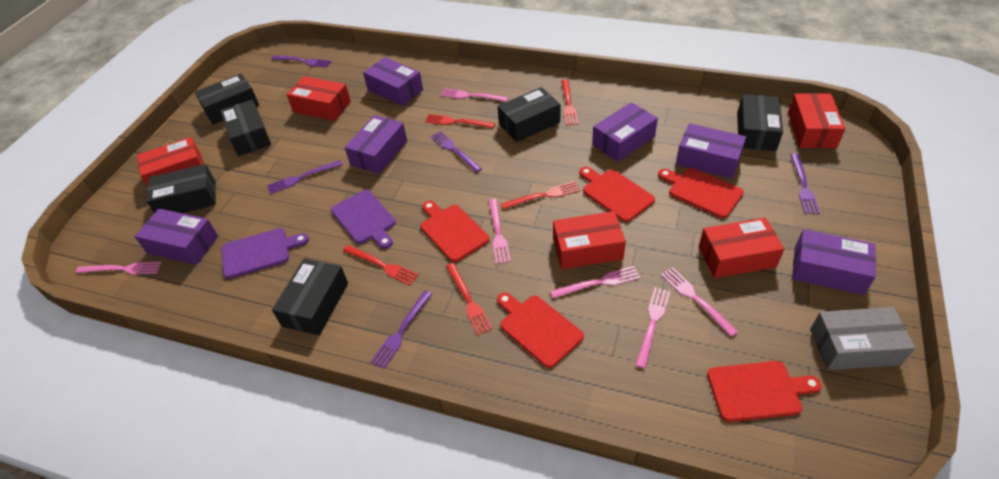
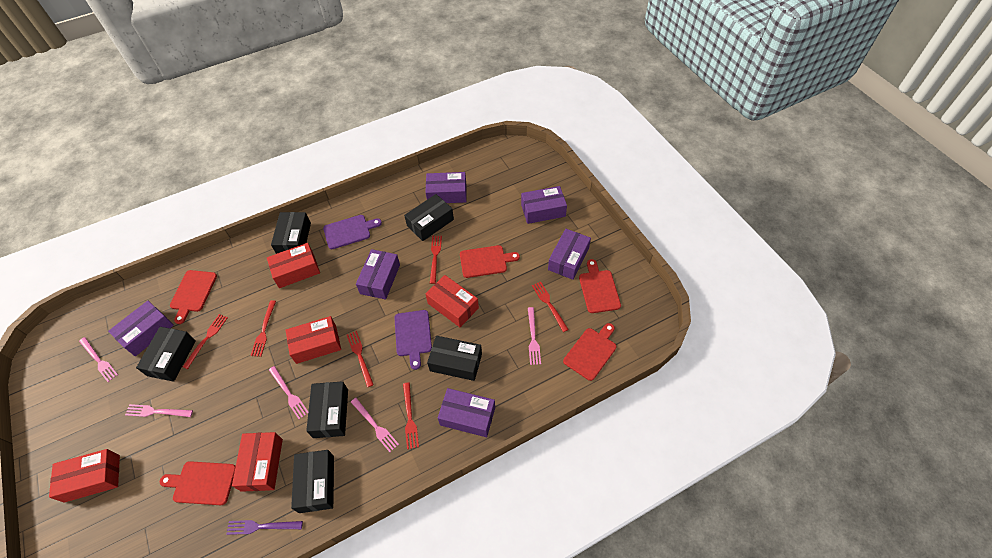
grey box: 1 -> 0
pink fork: 6 -> 5
purple fork: 5 -> 1
red fork: 5 -> 6

